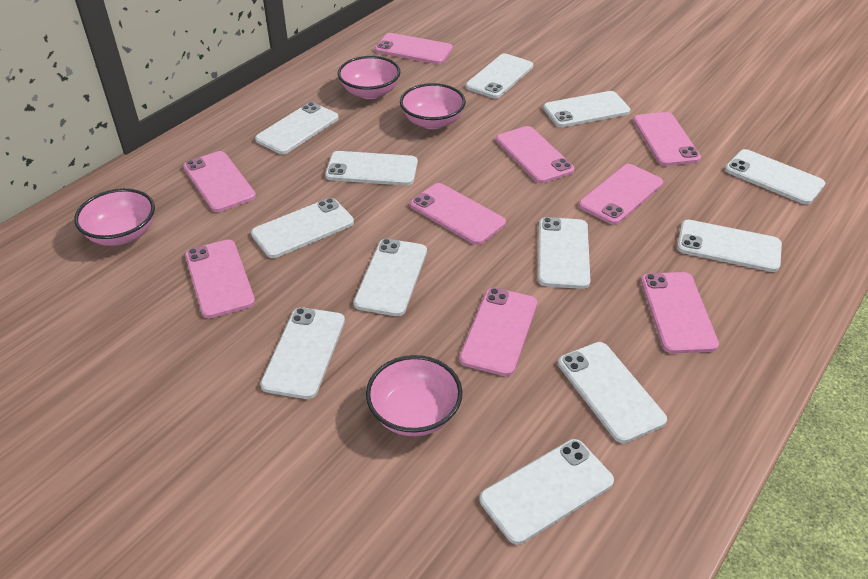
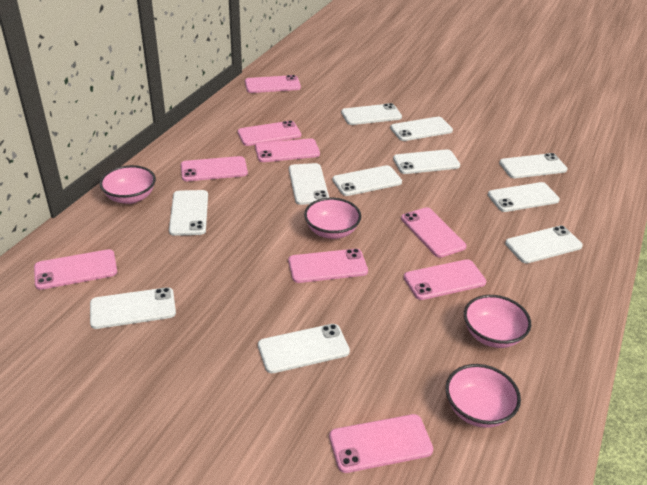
white phone: 12 -> 11

